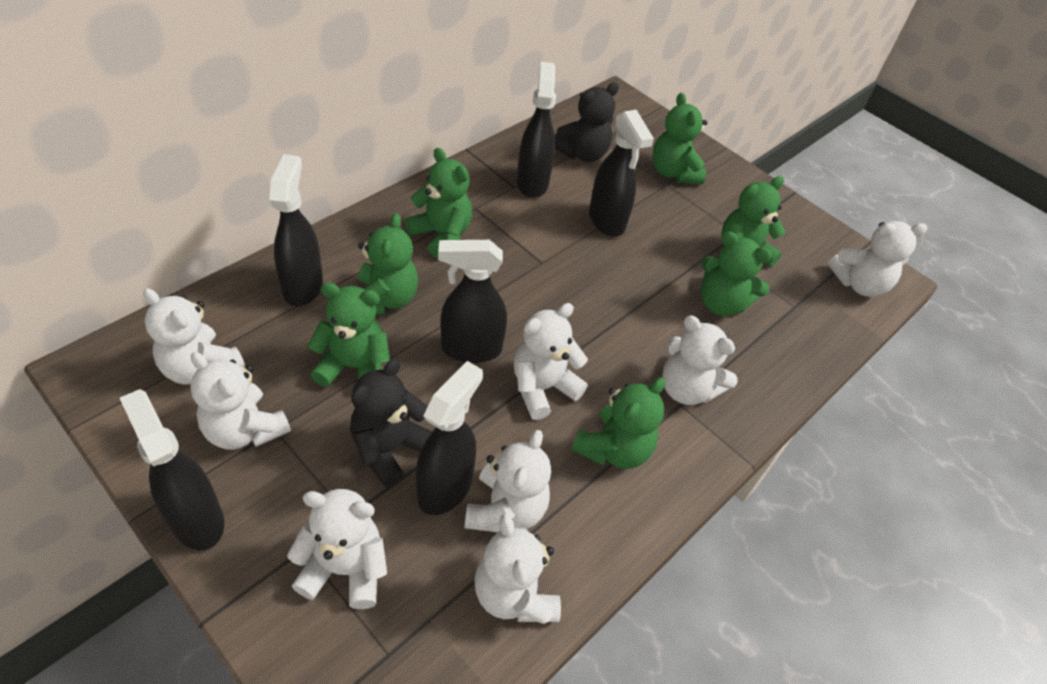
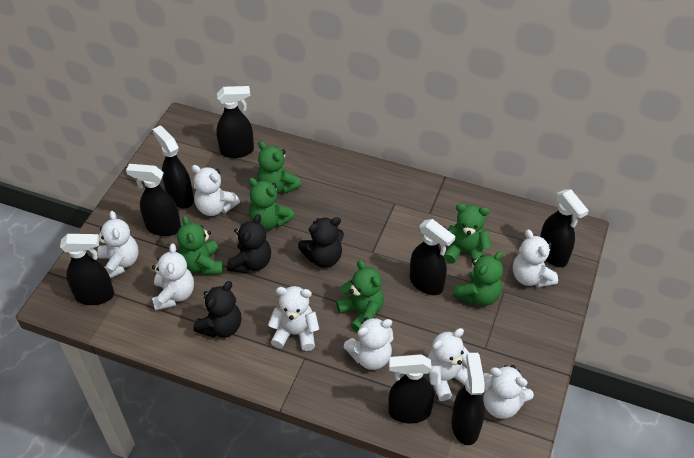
black spray bottle: 6 -> 8
black teddy bear: 2 -> 3
green teddy bear: 7 -> 6

